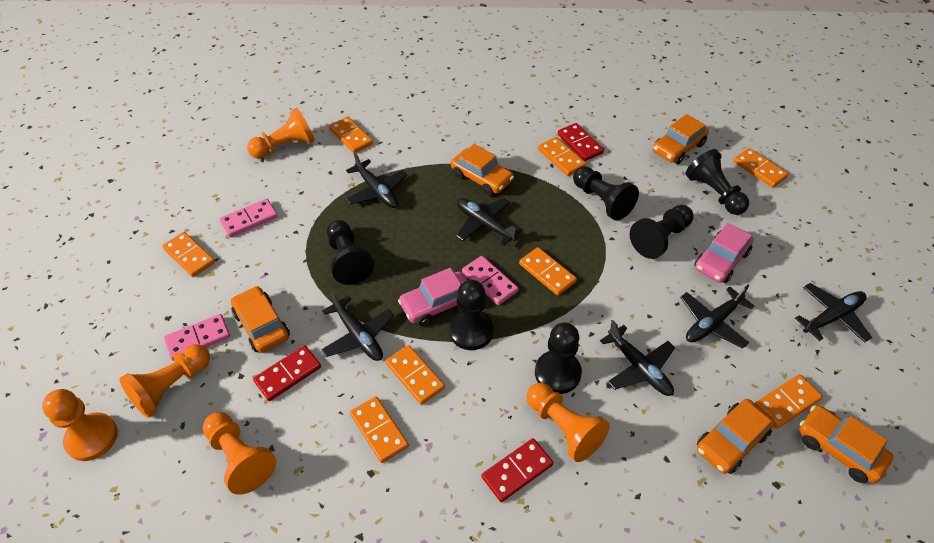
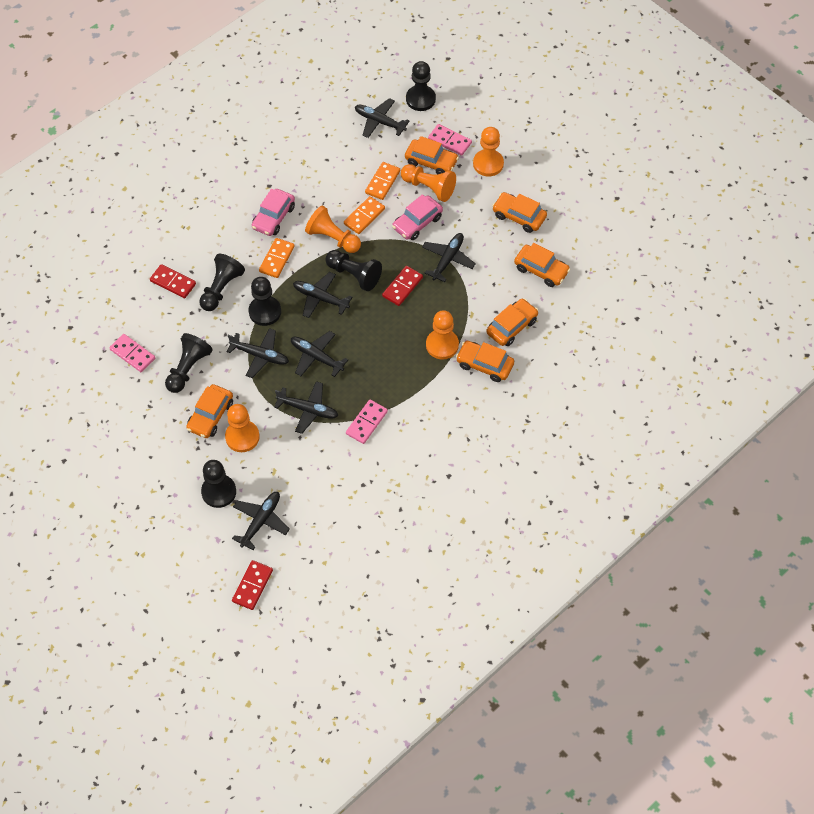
black plane: 6 -> 7
orange car: 5 -> 6
orange domino: 8 -> 3

